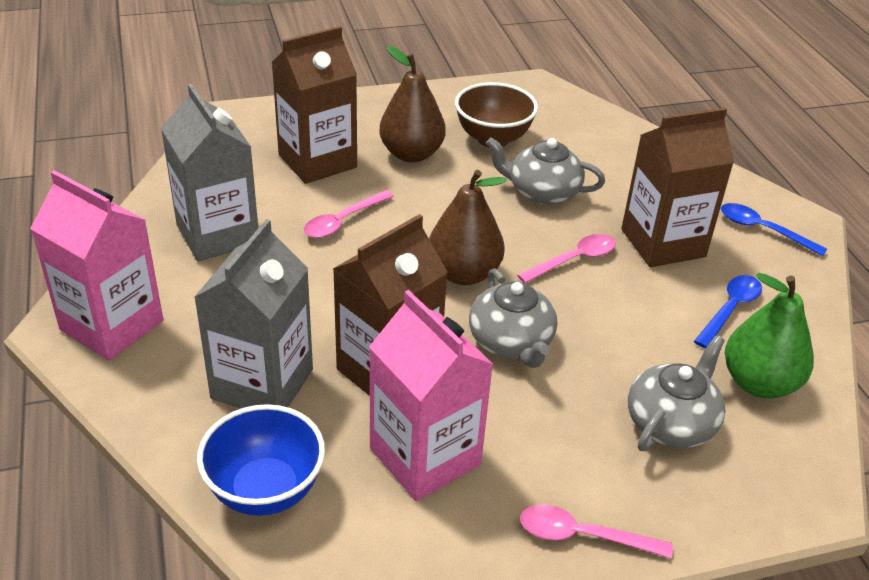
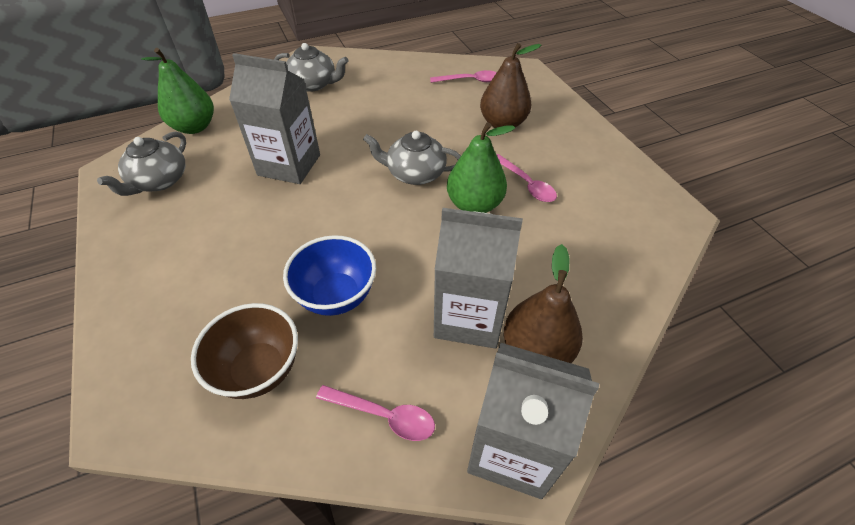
blue spoon: 2 -> 0
brown carton: 3 -> 0
green pear: 1 -> 2
grey carton: 2 -> 3
pink carton: 2 -> 0

